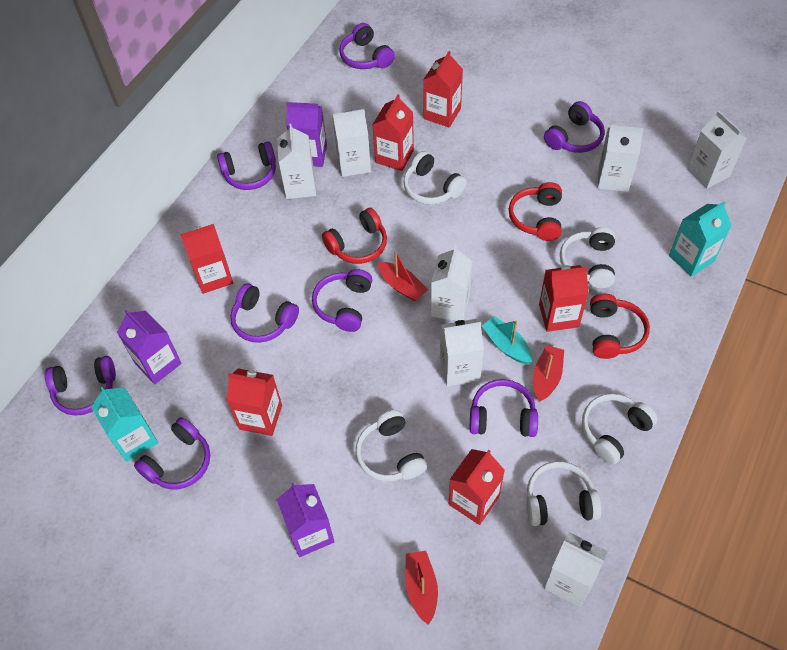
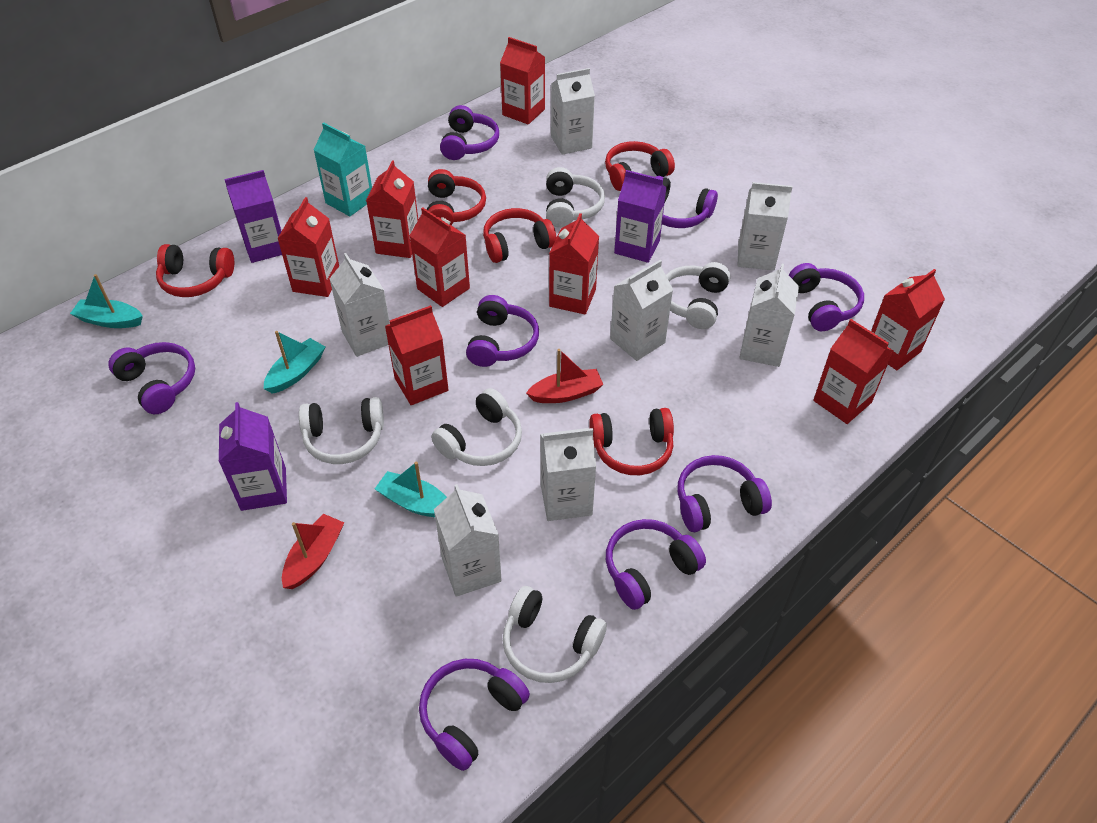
red boat: 3 -> 2
red carton: 6 -> 8
red headphones: 3 -> 5
turquoise boat: 1 -> 3
turquoise carton: 2 -> 1

